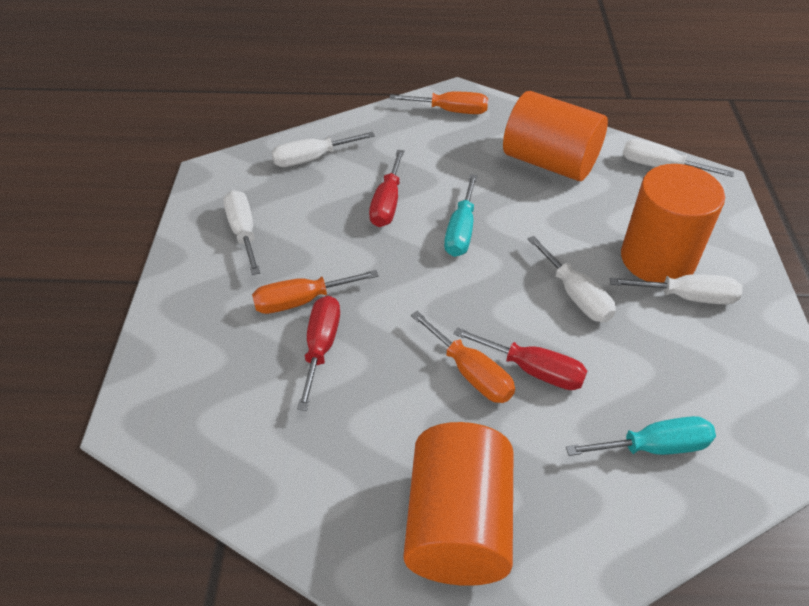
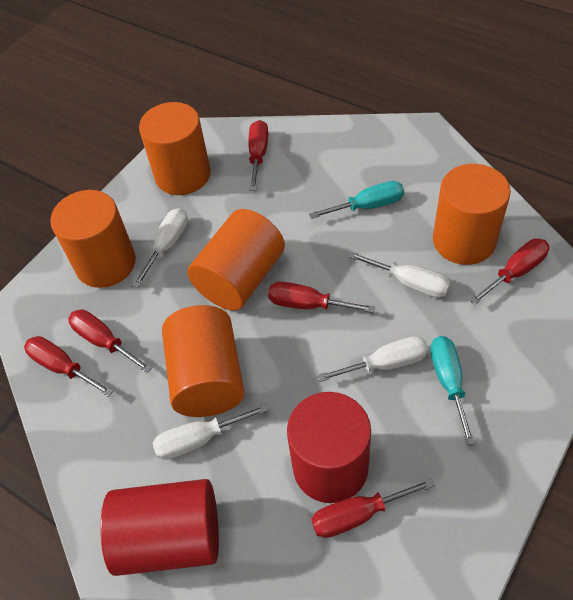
orange cylinder: 3 -> 5
orange screwdriver: 3 -> 0
red cylinder: 0 -> 2
red screwdriver: 3 -> 6
white screwdriver: 5 -> 4

